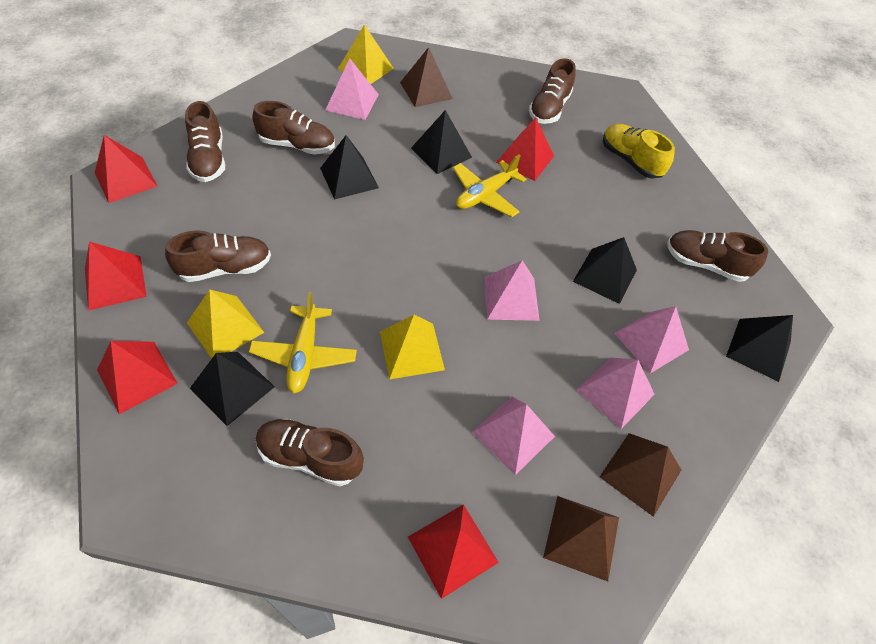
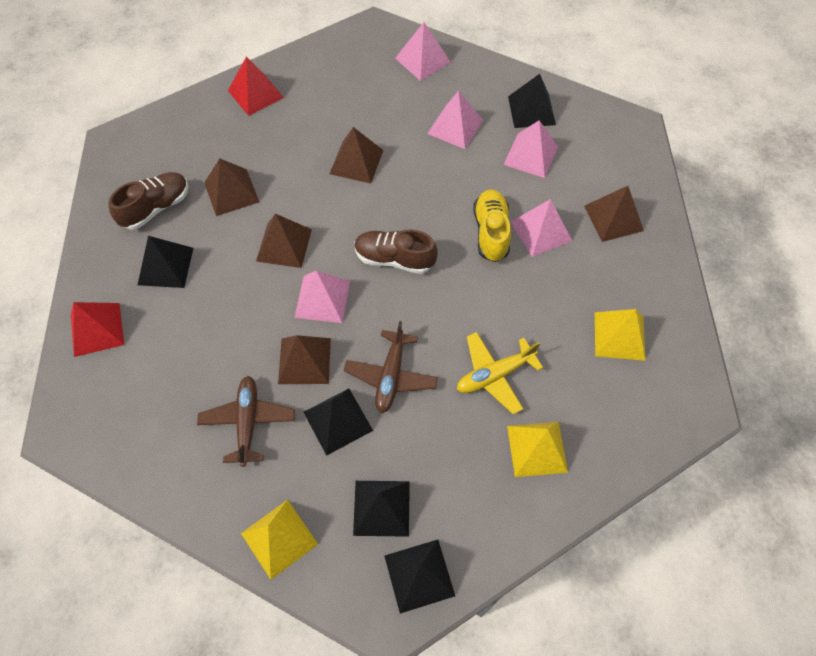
brown plane: 0 -> 2
brown pyramid: 3 -> 5
brown shoe: 6 -> 2
red pyramid: 5 -> 2
yellow plane: 2 -> 1

